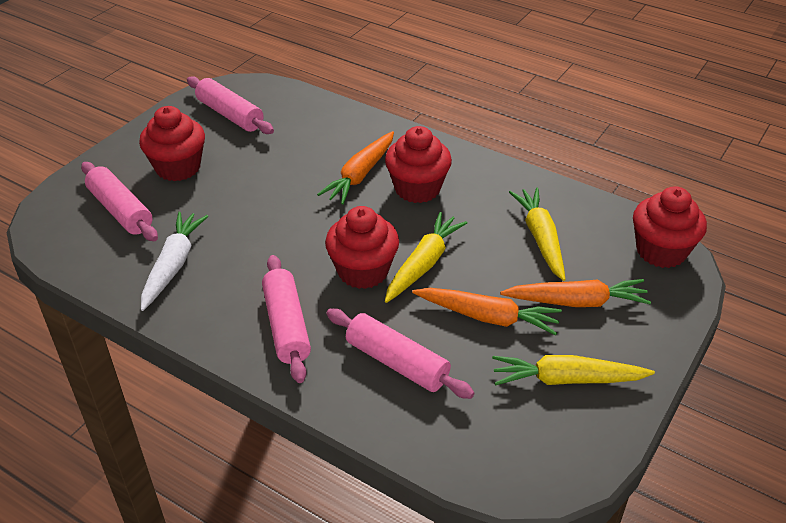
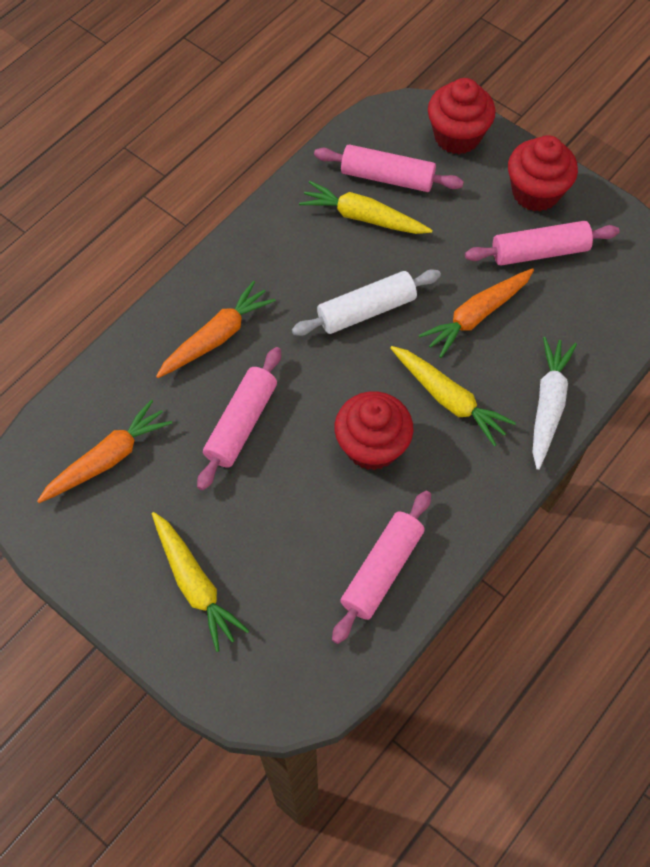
red cupcake: 4 -> 3
white rolling pin: 0 -> 1

